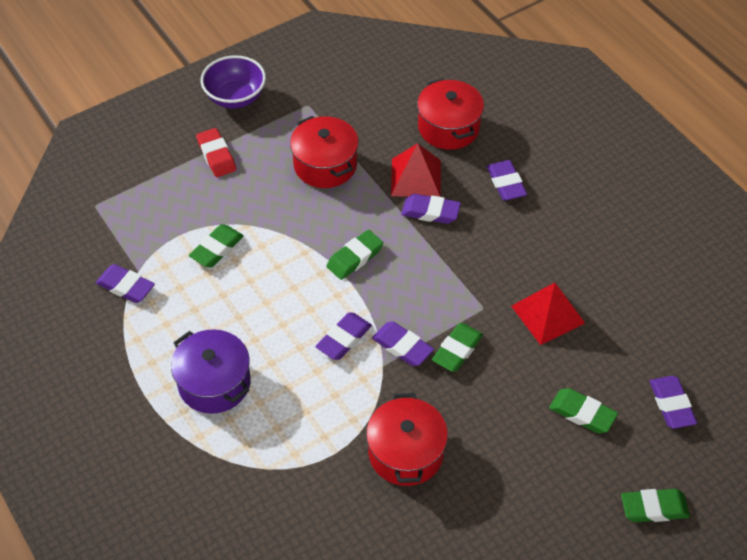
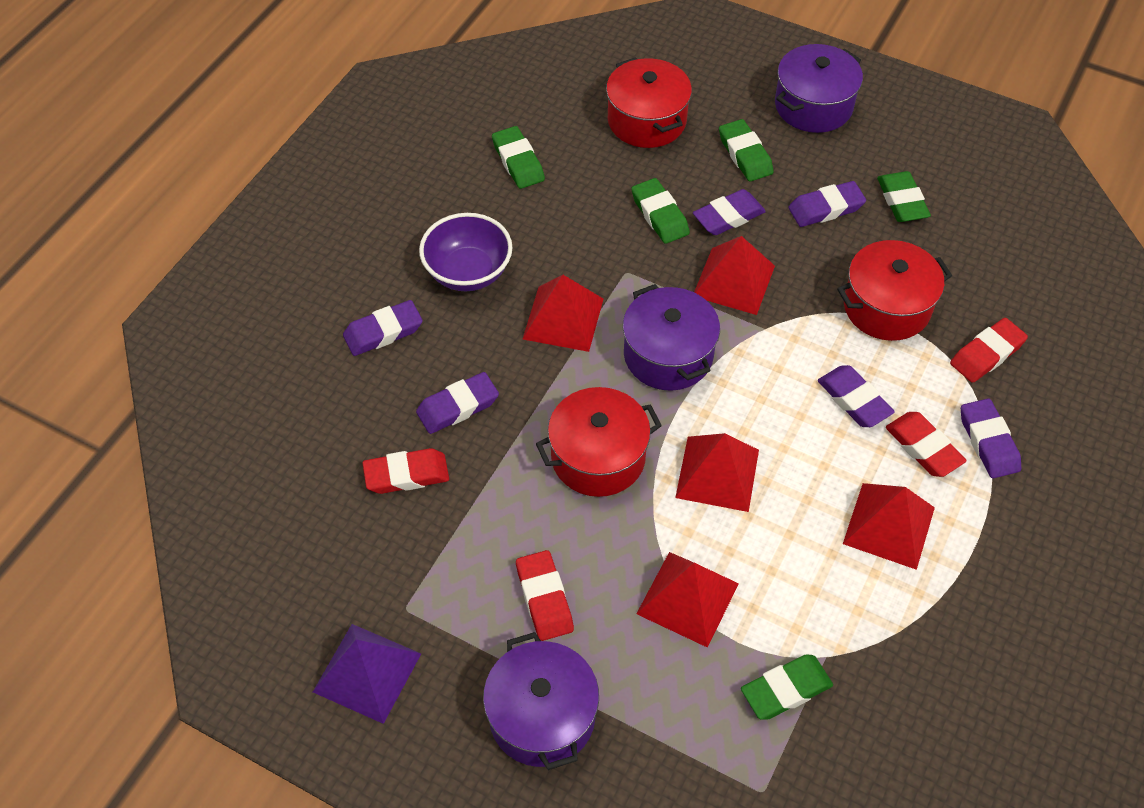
purple pot: 1 -> 3
purple pyramid: 0 -> 1
red eraser: 1 -> 4
red pyramid: 2 -> 5

